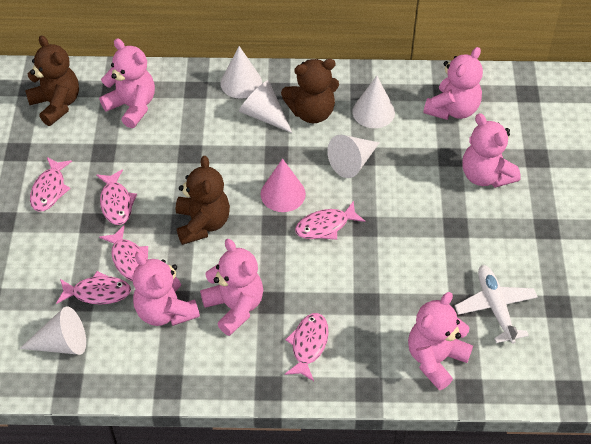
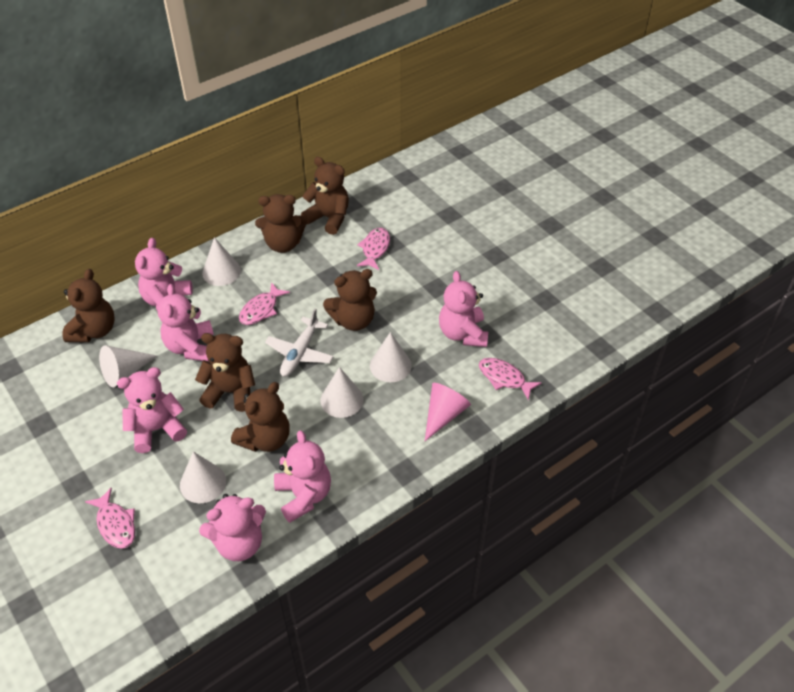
brown teddy bear: 3 -> 6
pink fish: 6 -> 4

